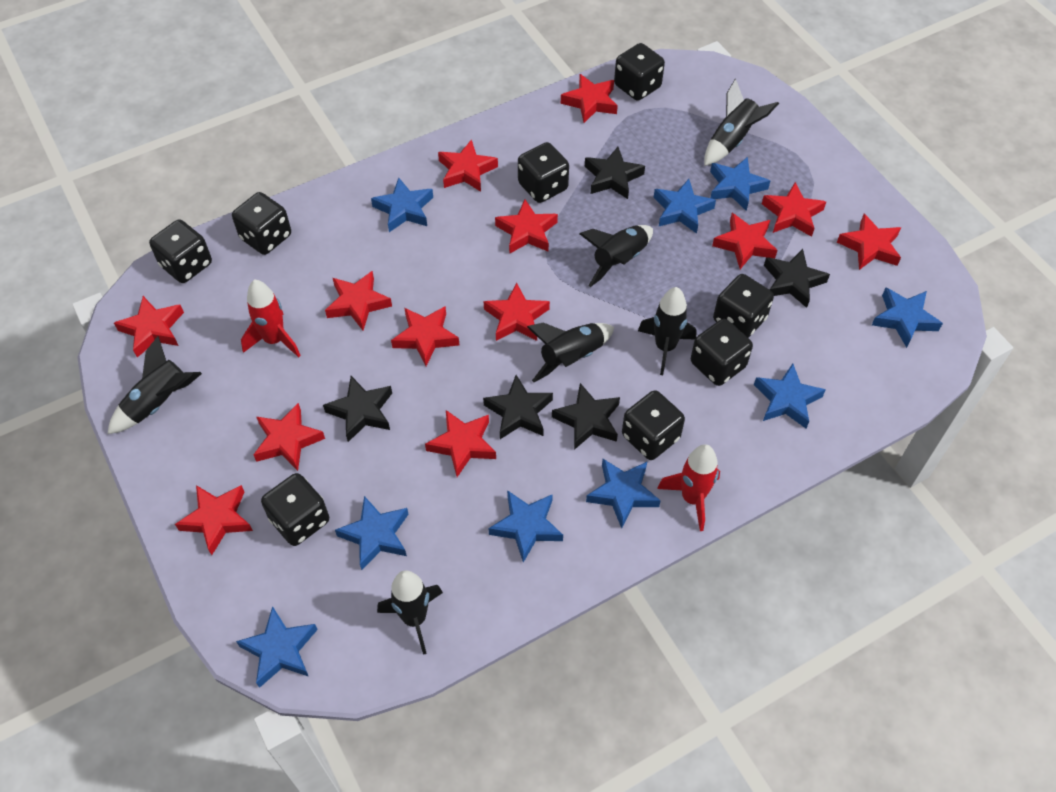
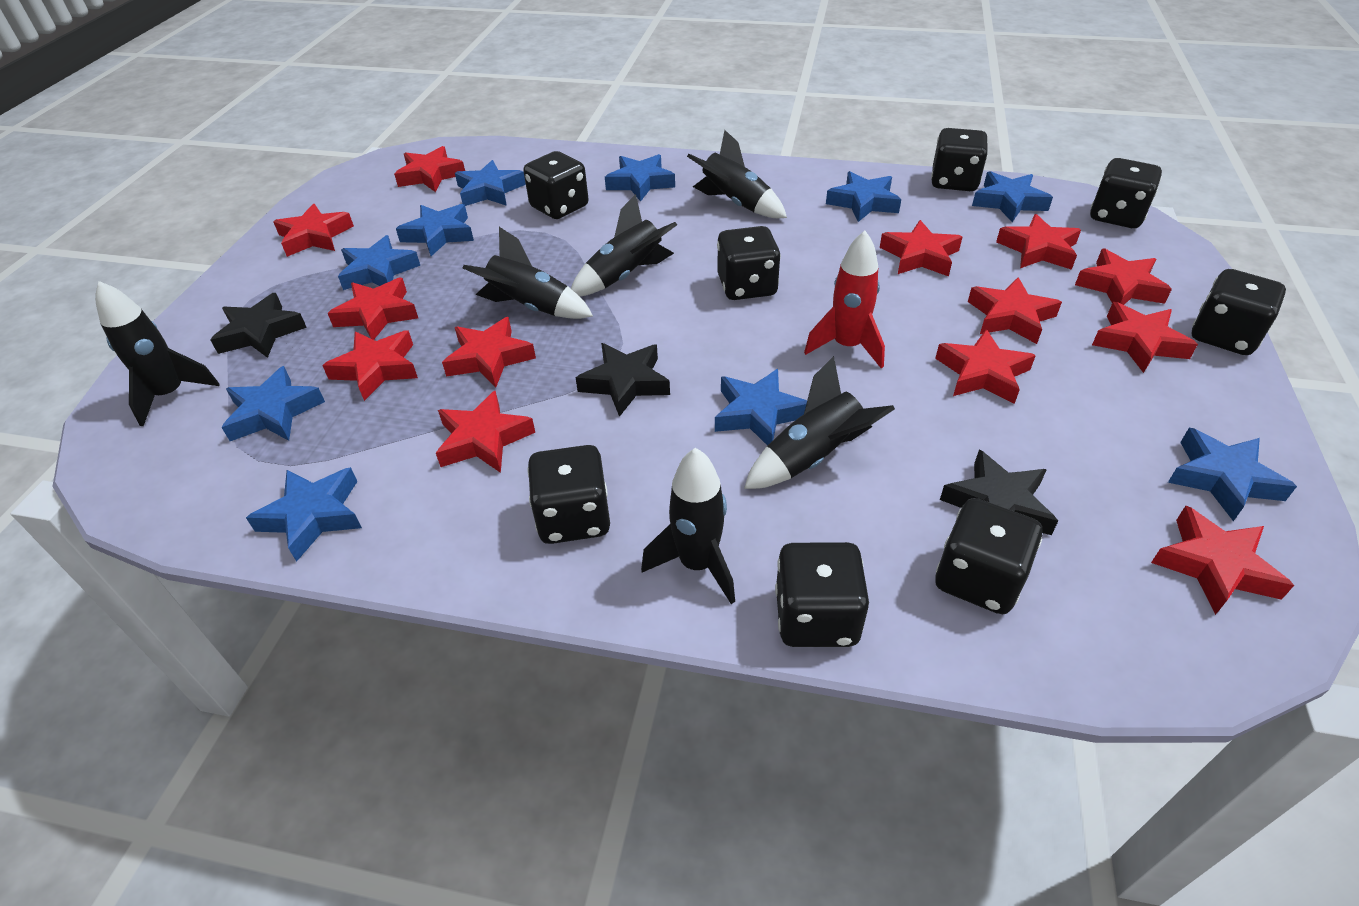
black star: 5 -> 3
blue star: 9 -> 10
red rocket: 2 -> 1

